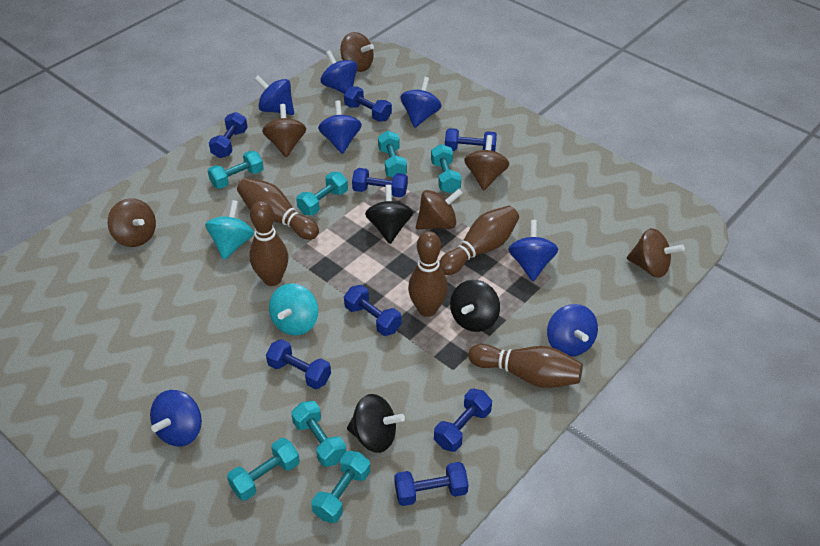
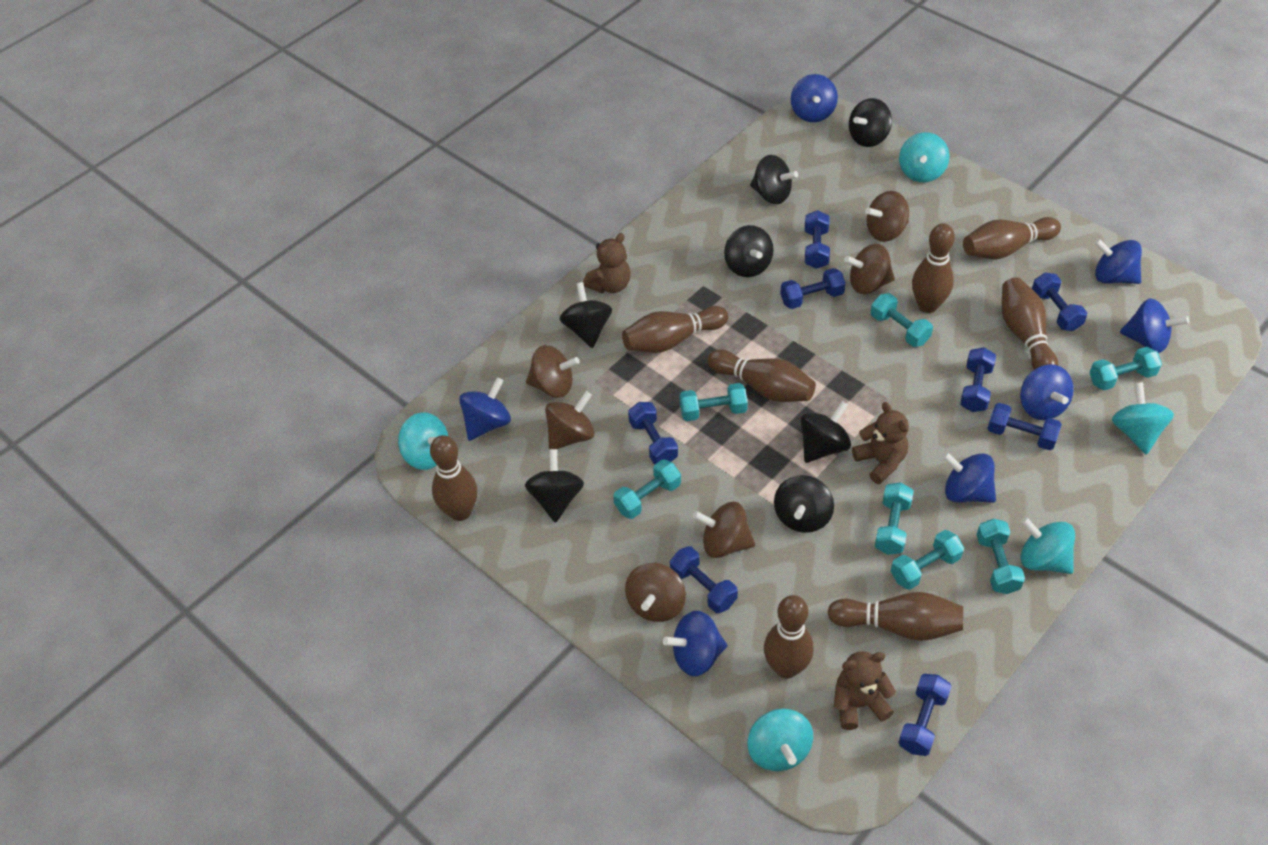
black spinning top: 3 -> 7
brown bowling pin: 5 -> 8
brown teddy bear: 0 -> 3
turquoise spinning top: 2 -> 5

